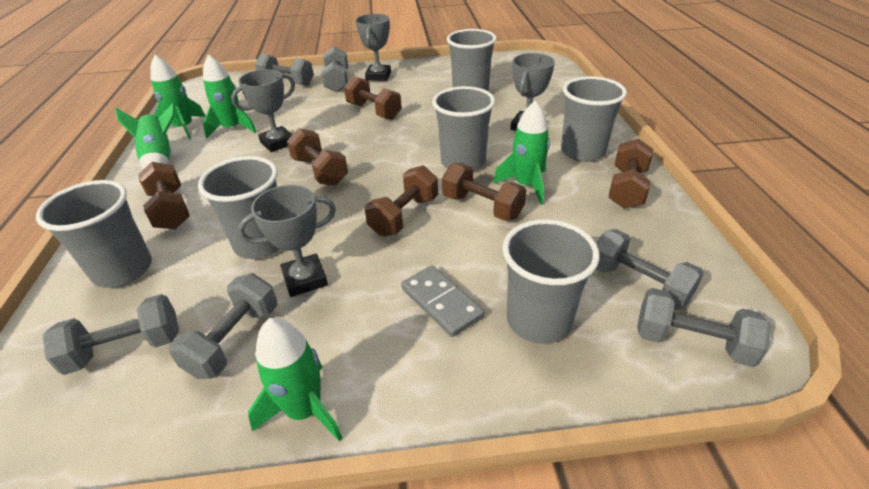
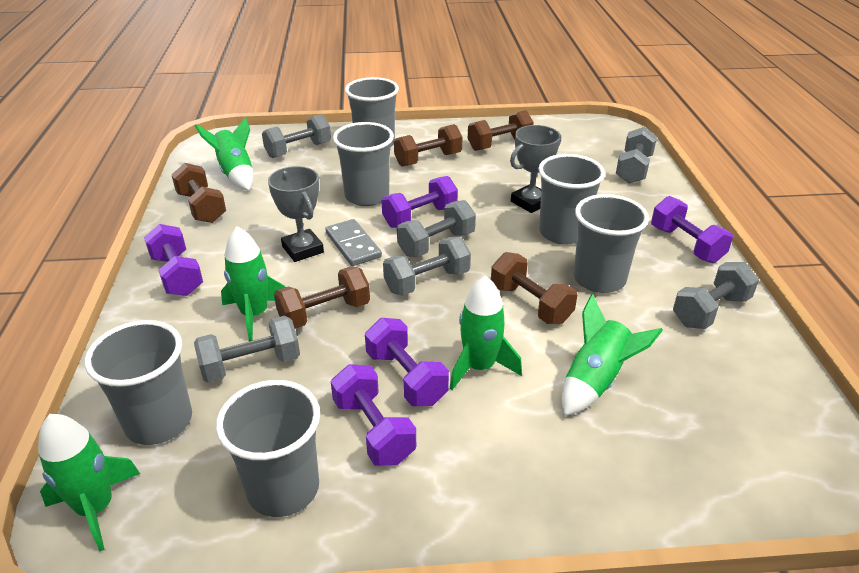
brown dumbbell: 6 -> 5
grey trophy: 4 -> 2
purple dumbbell: 0 -> 5

